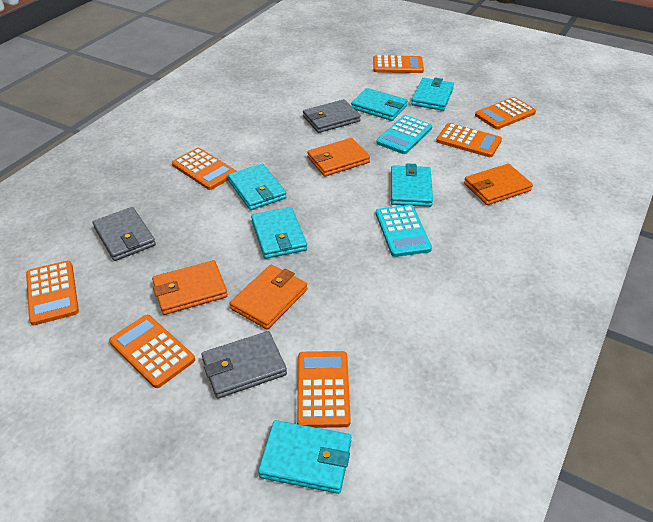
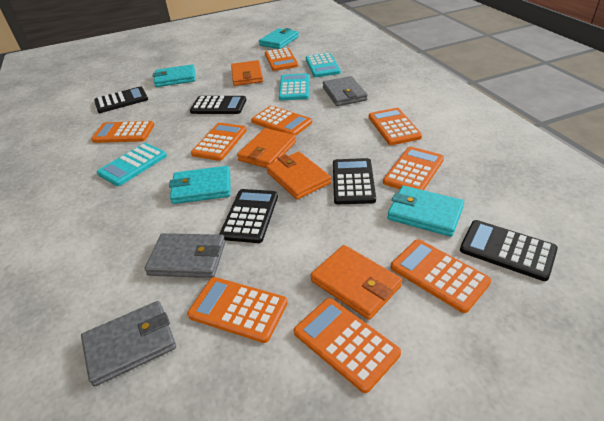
black calculator: 0 -> 5
orange calculator: 7 -> 9
turquoise calculator: 2 -> 3
turquoise wallet: 6 -> 4

